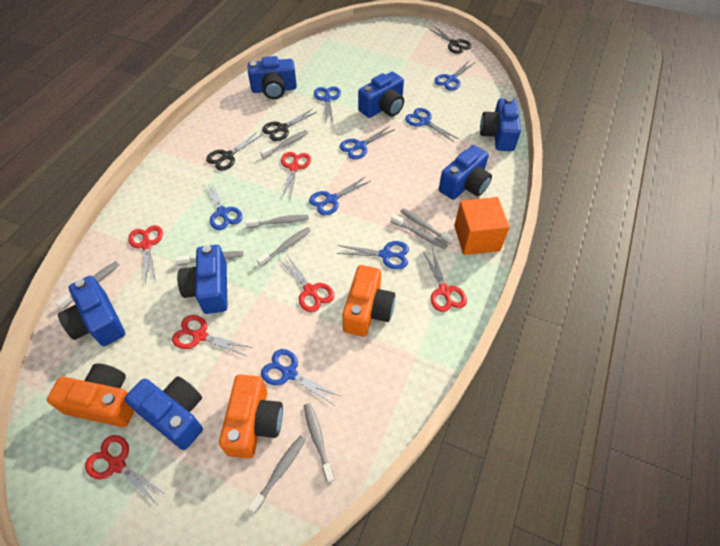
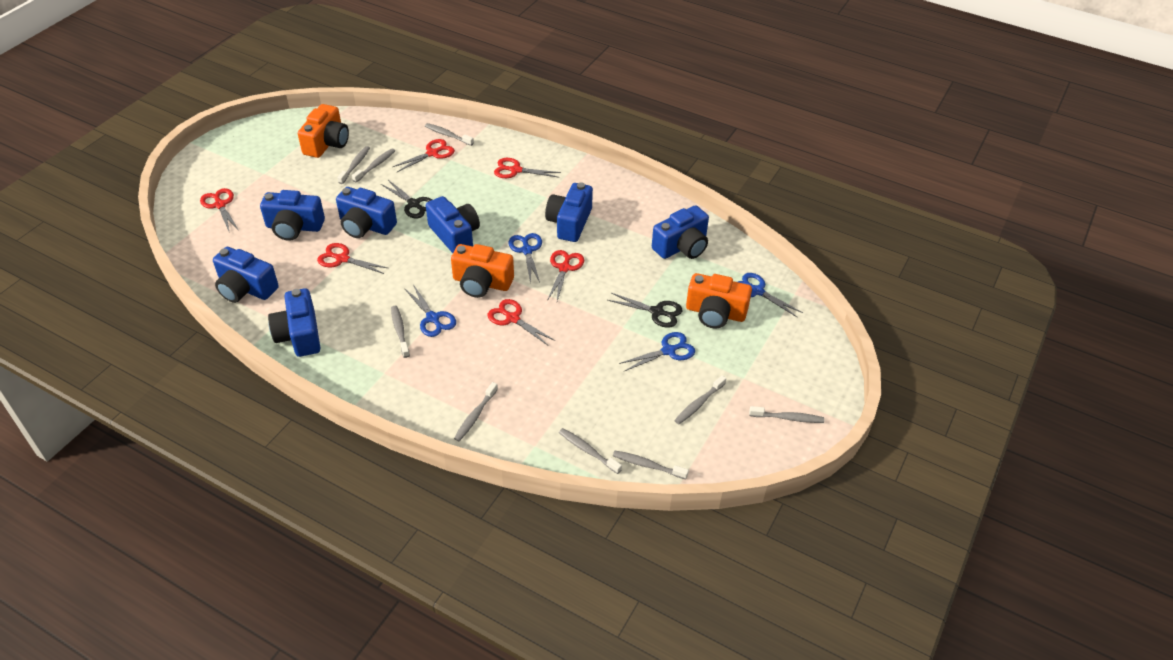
black scissors: 3 -> 2
blue scissors: 8 -> 4
orange cube: 1 -> 0

